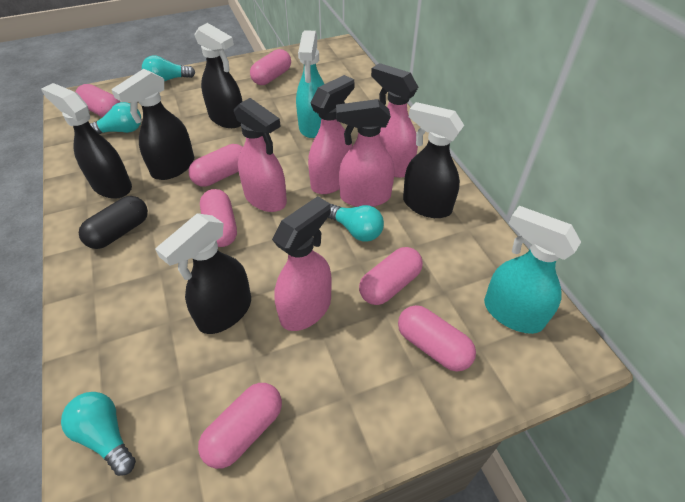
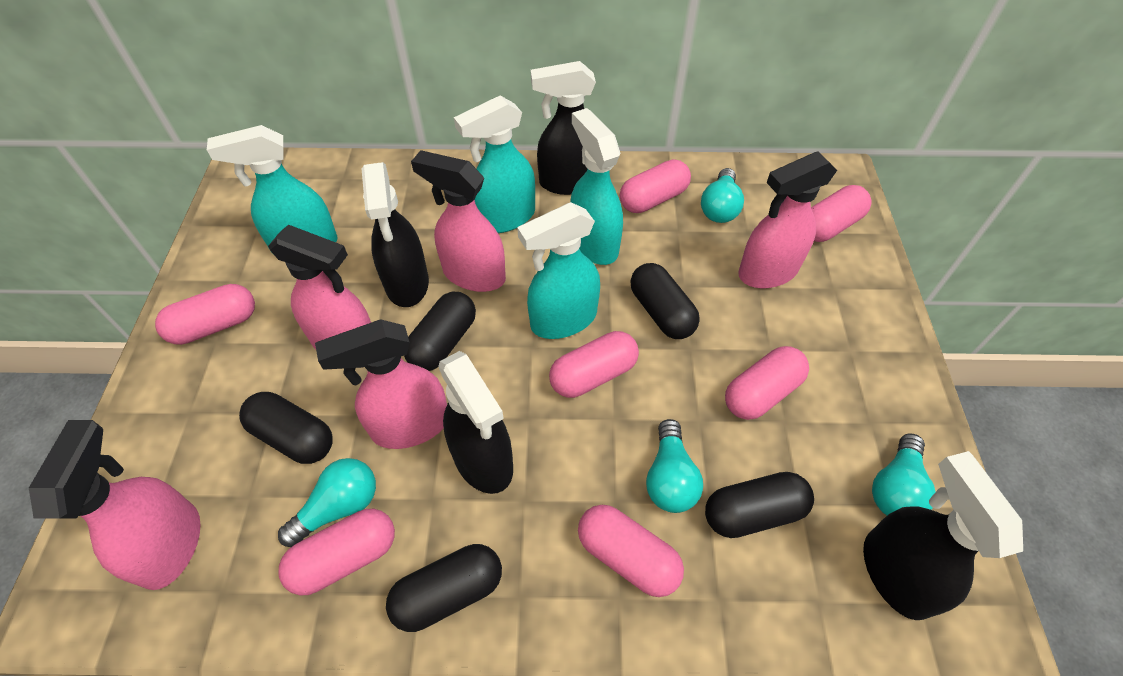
black capsule: 1 -> 5
black spray bottle: 5 -> 4
turquoise spray bottle: 2 -> 4

